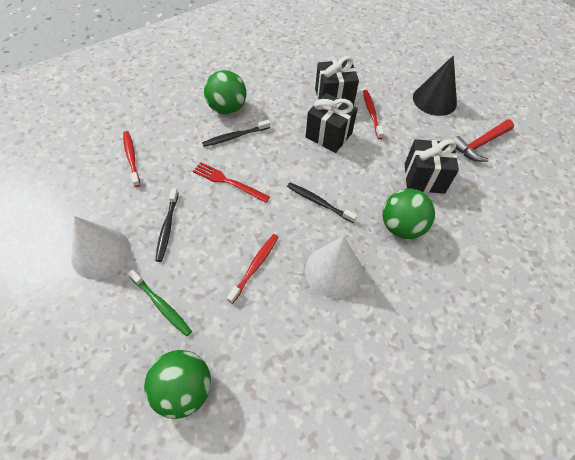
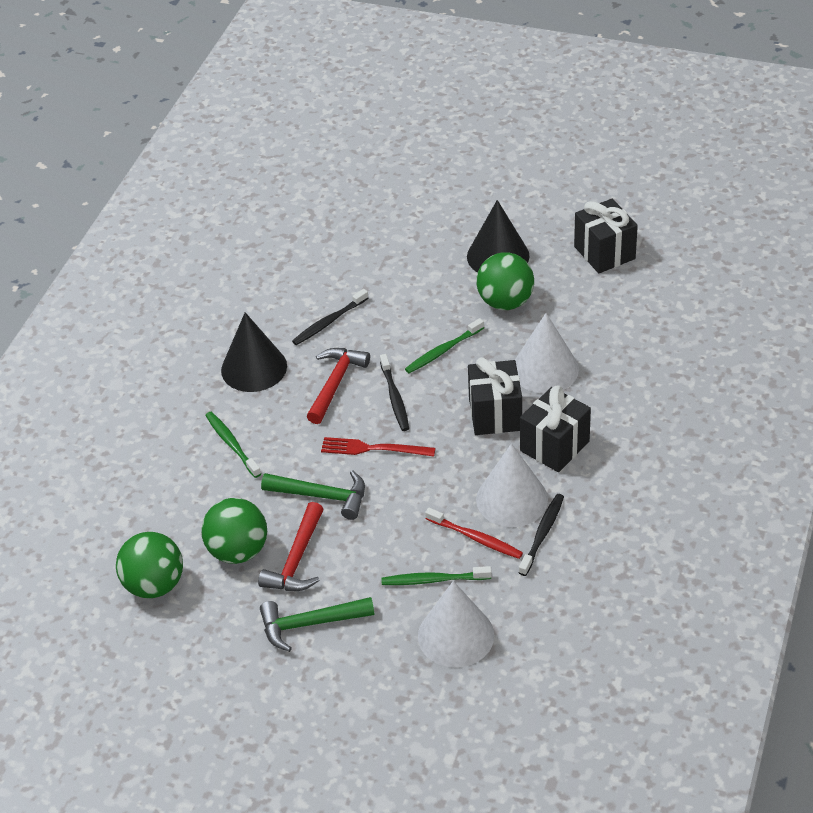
black cone: 1 -> 2
green hammer: 0 -> 2
green toothbrush: 1 -> 3
red hammer: 1 -> 2
red toothbrush: 3 -> 1
white cone: 2 -> 3

